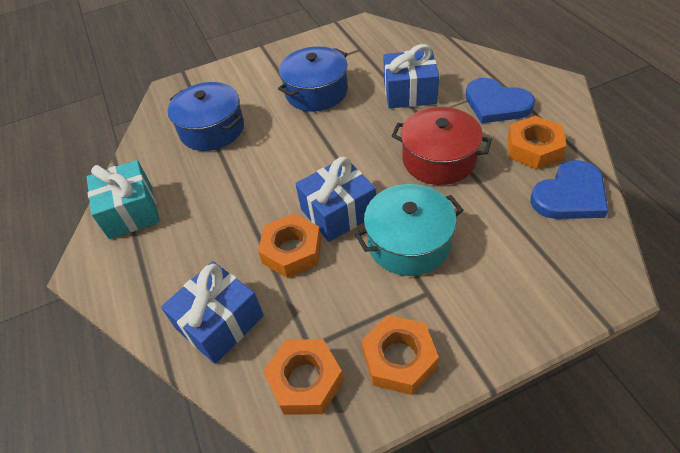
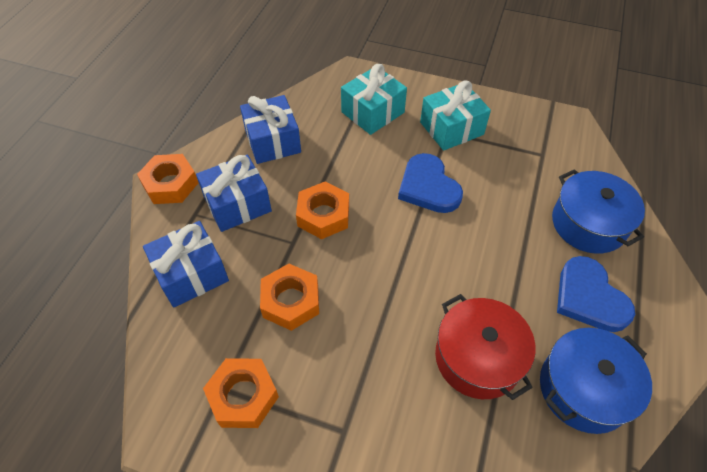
turquoise gift: 1 -> 2
turquoise pot: 1 -> 0

